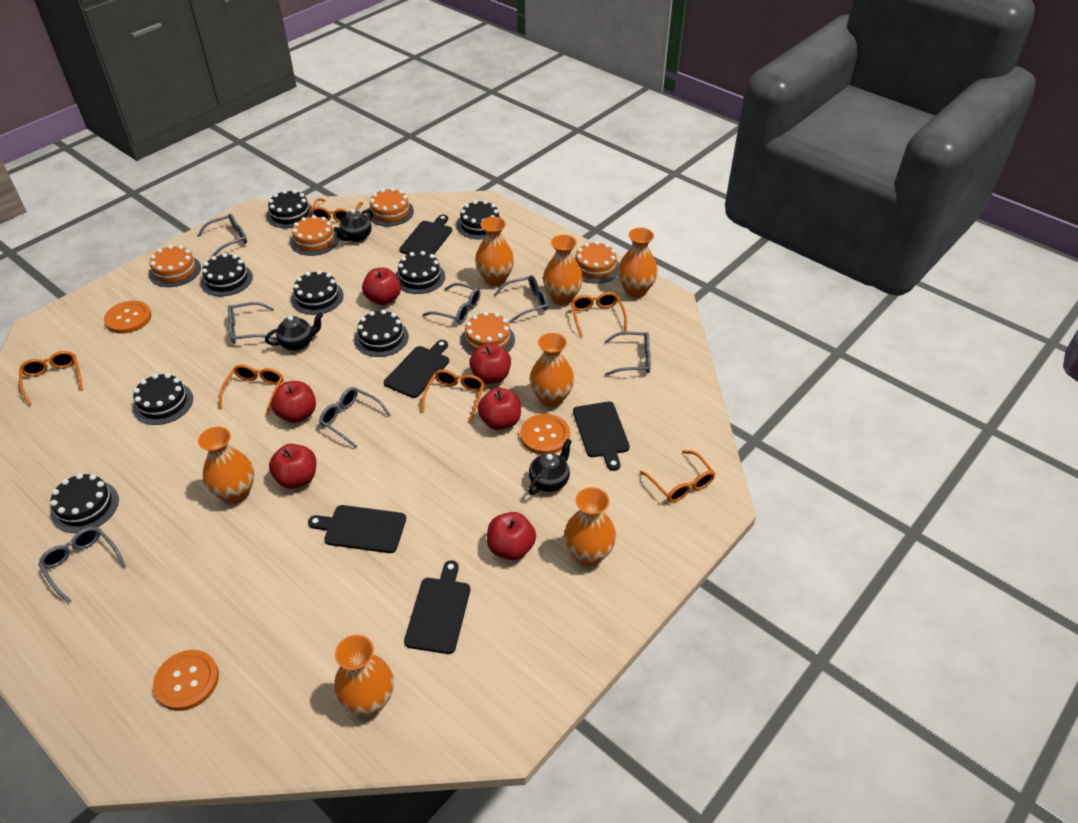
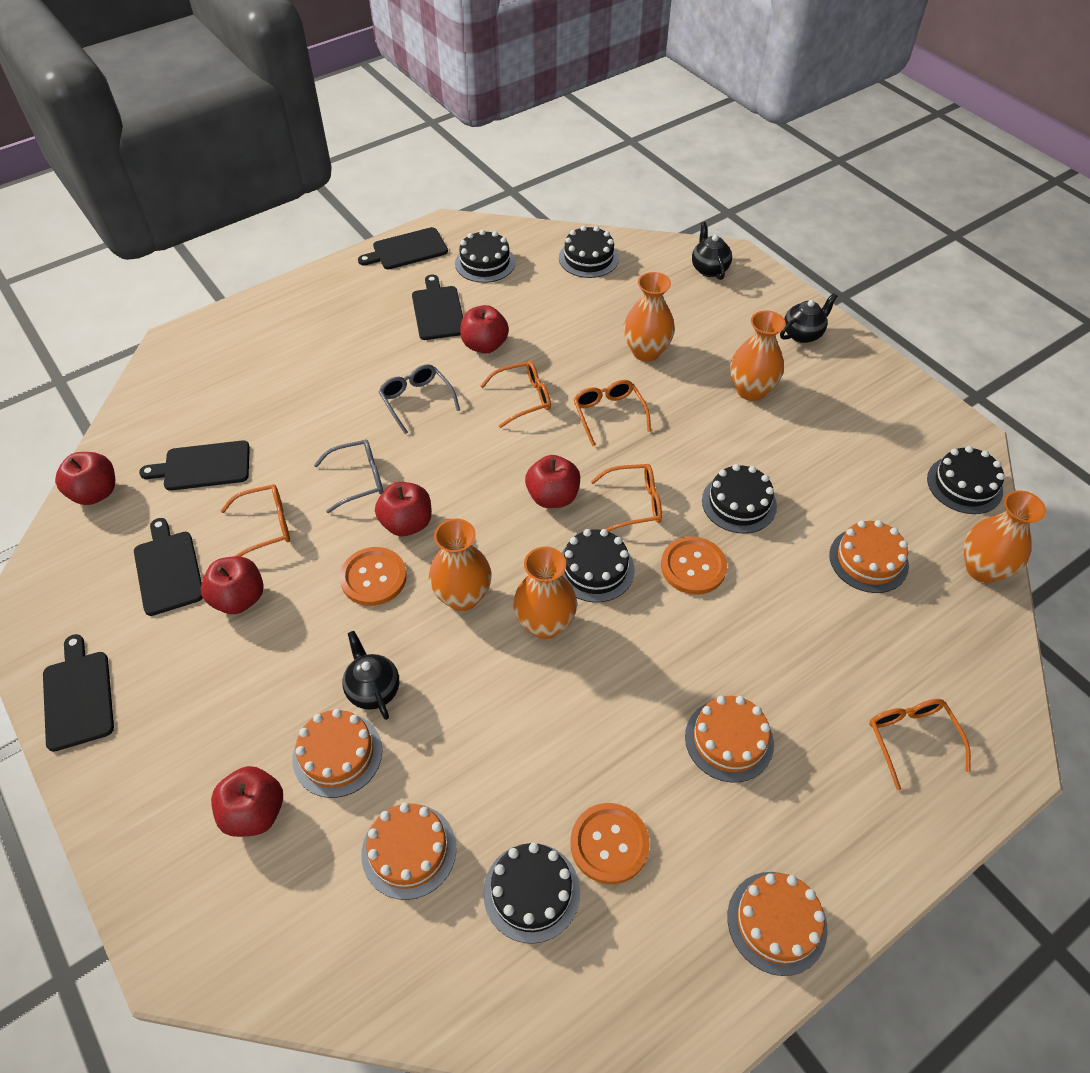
black cake: 8 -> 6
grey glasses: 7 -> 2
orange glasses: 6 -> 5
orange vase: 7 -> 5

